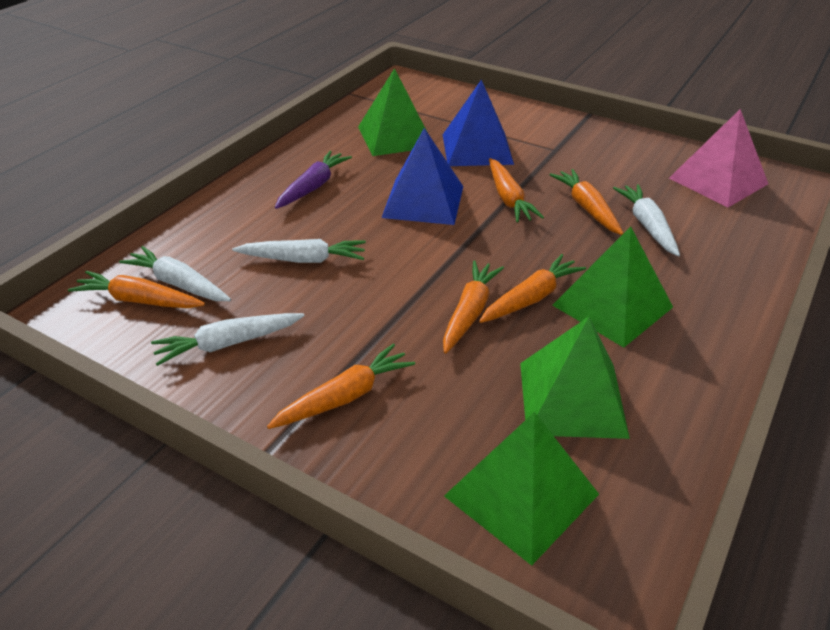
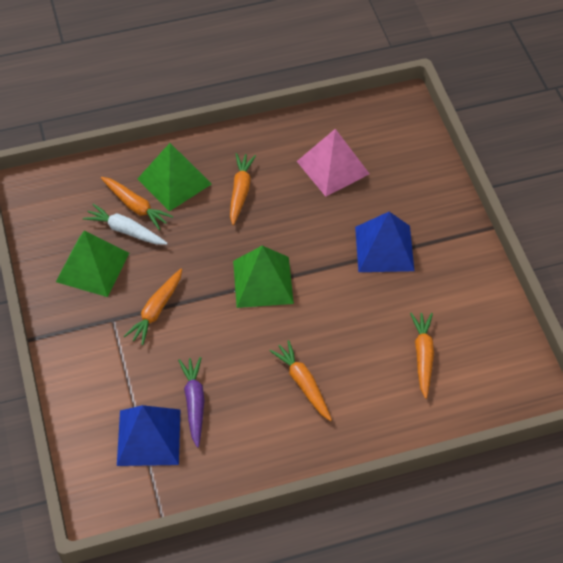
green pyramid: 4 -> 3
orange carrot: 6 -> 5
white carrot: 4 -> 1

